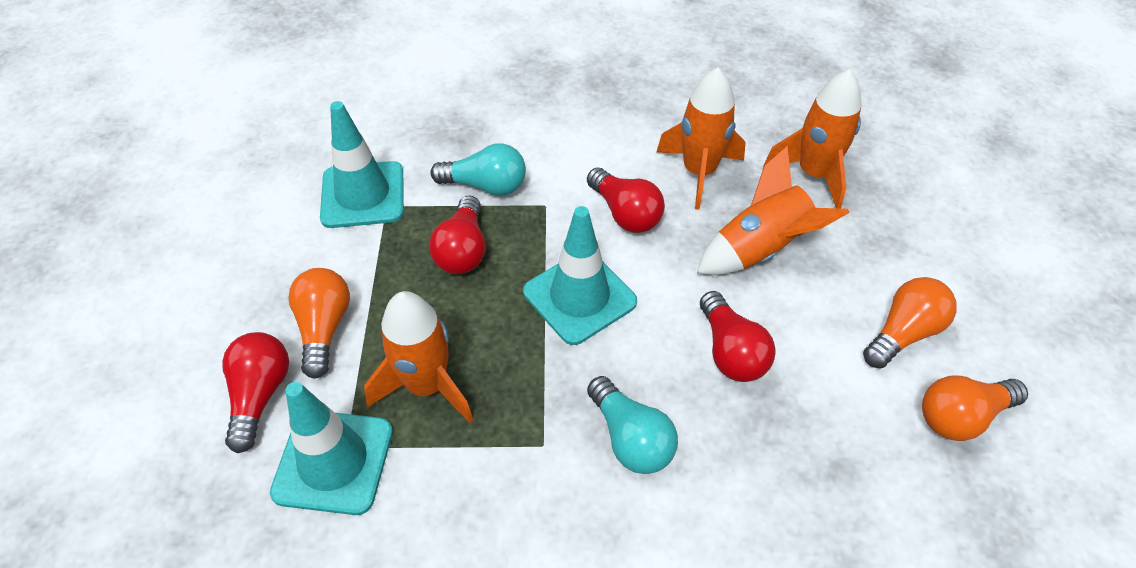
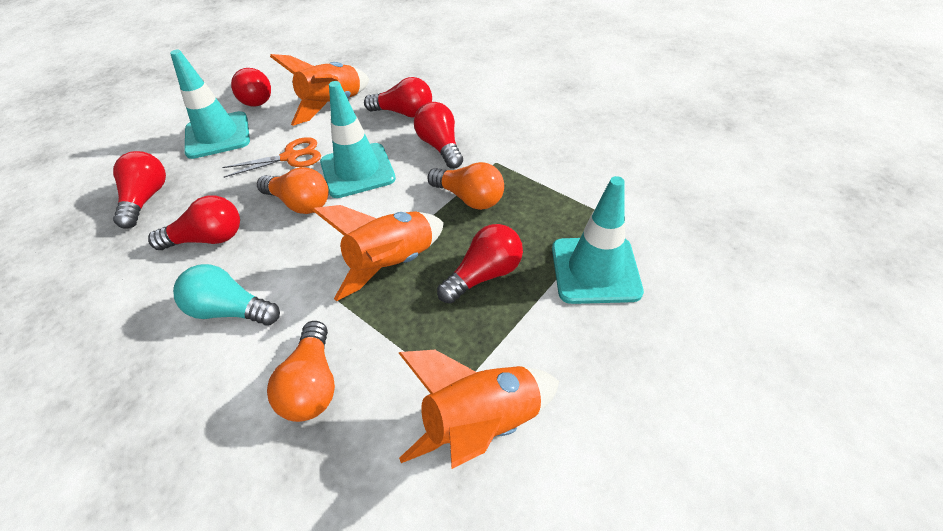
orange rocket: 4 -> 3
orange scissors: 0 -> 1
red light bulb: 4 -> 6
turquoise light bulb: 2 -> 1

